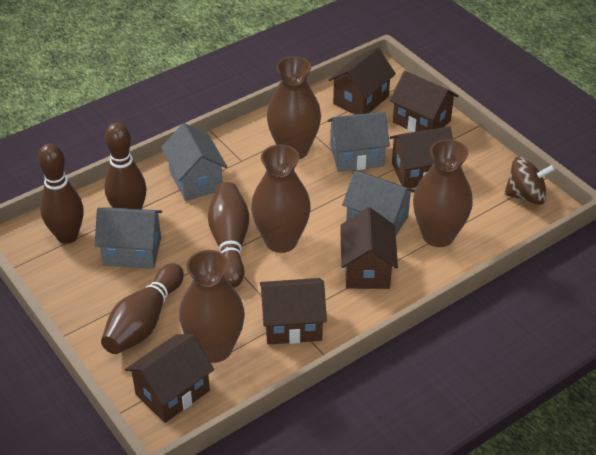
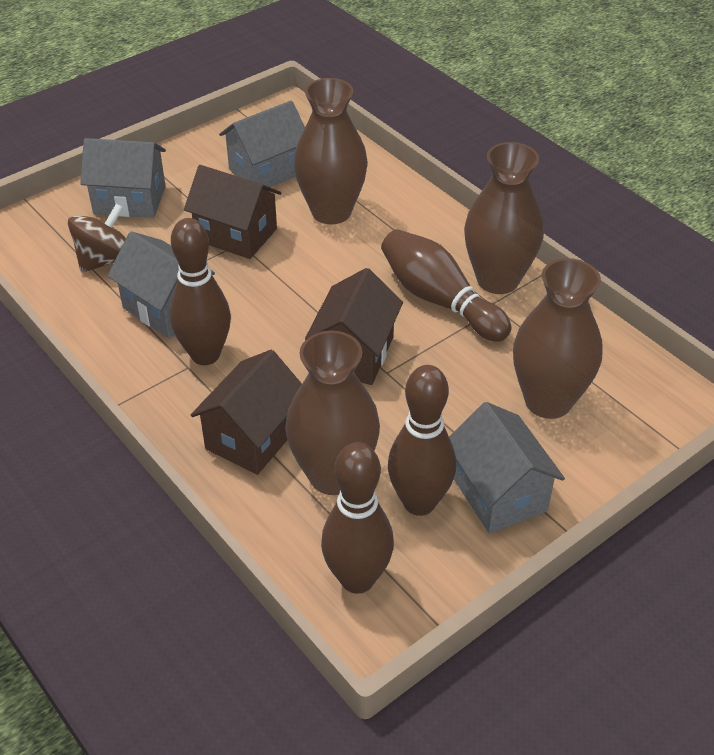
brown house: 6 -> 3

